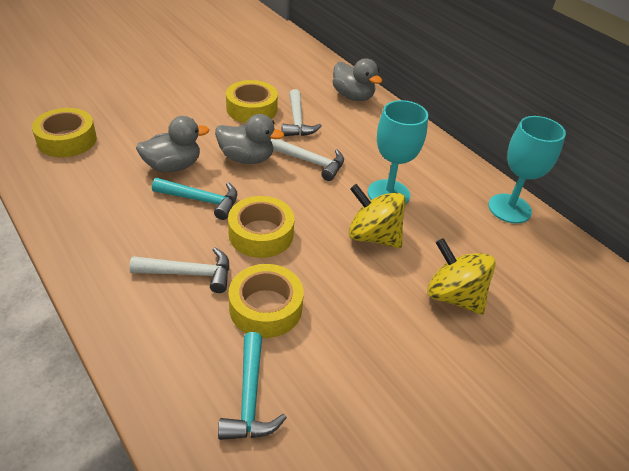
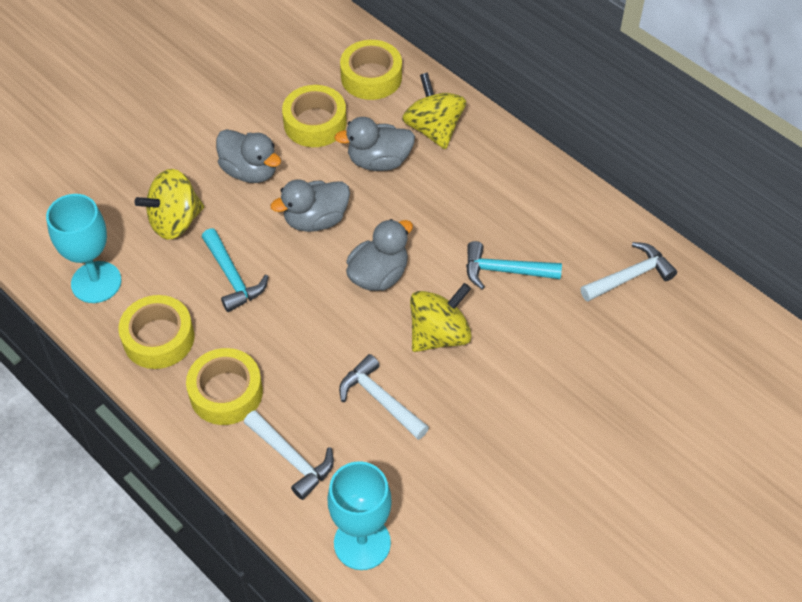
grey duck: 3 -> 4
yellow spinning top: 2 -> 3

